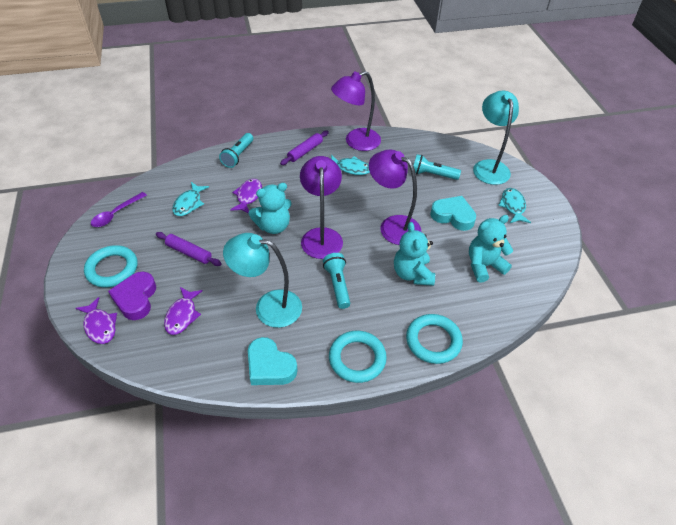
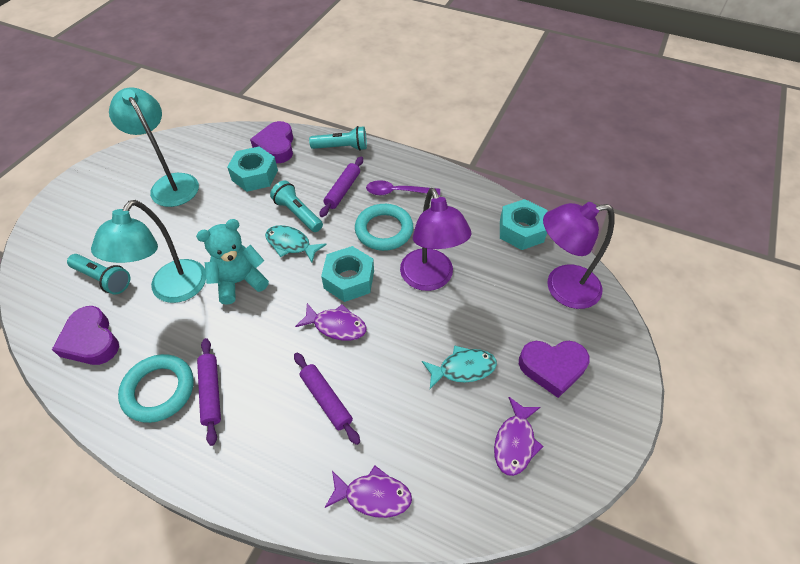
purple heart: 1 -> 3
purple lamp: 3 -> 2
purple rolling pin: 2 -> 3
turquoise fish: 3 -> 2
turquoise heart: 2 -> 0
turquoise nut: 0 -> 3
turquoise ring: 3 -> 2
turquoise teddy bear: 3 -> 1

